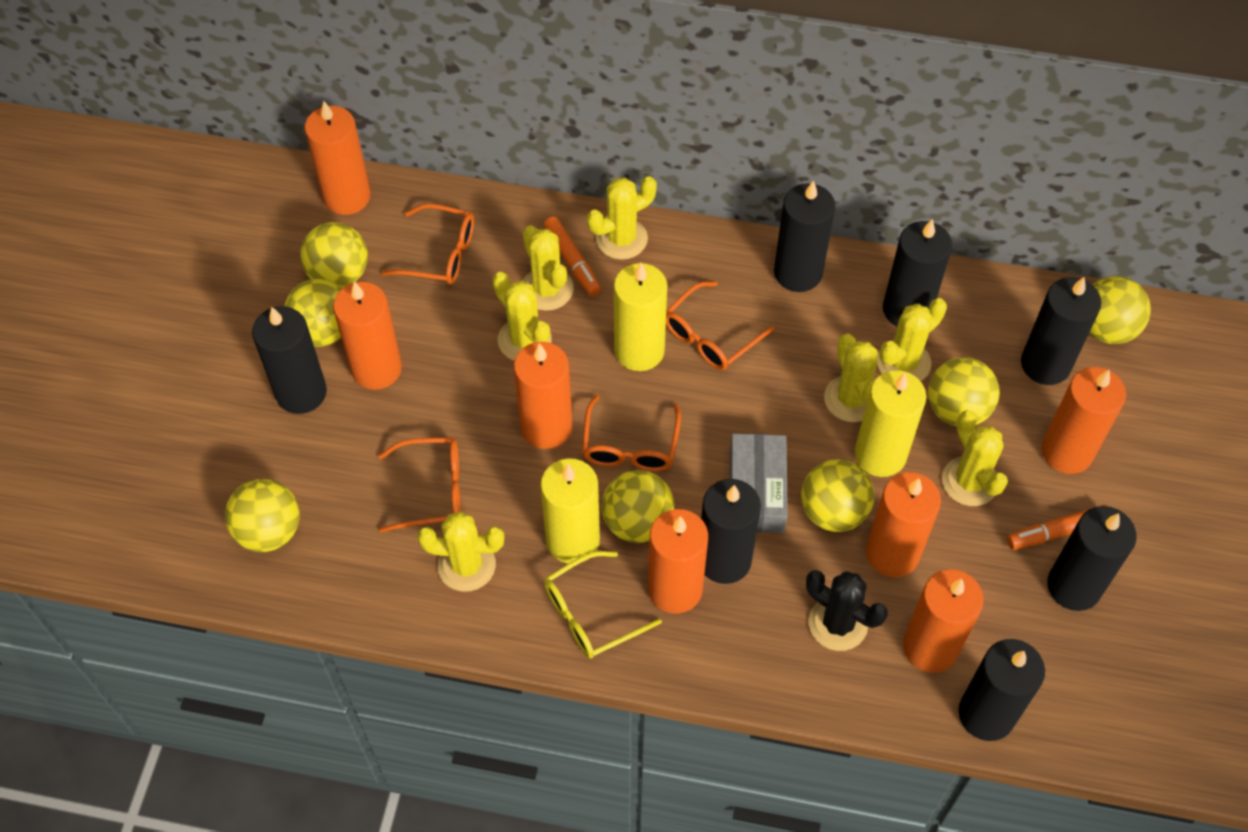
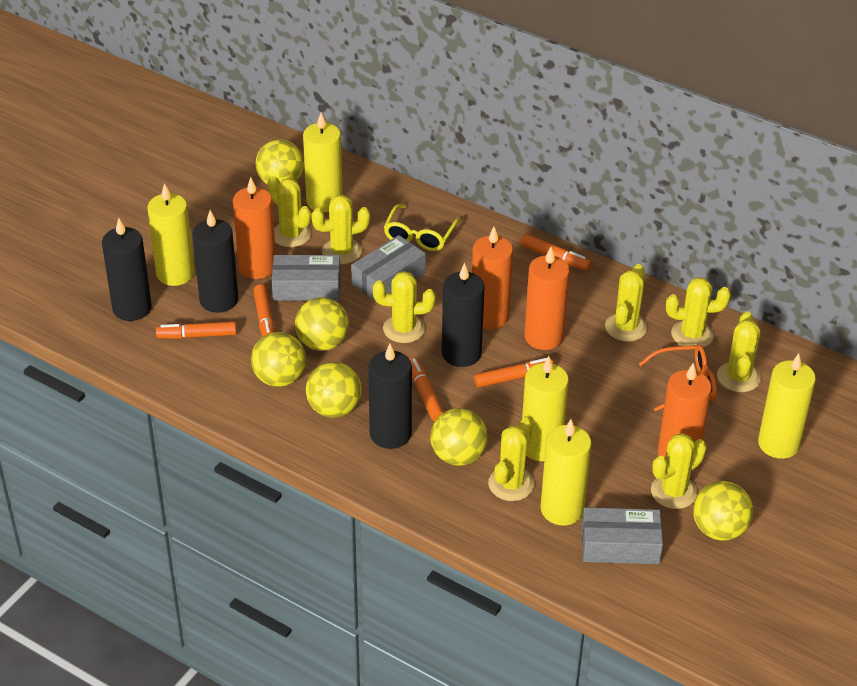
black cactus: 1 -> 0
black candle: 7 -> 4
grey box: 1 -> 3
orange candle: 7 -> 4
orange glasses: 4 -> 1
orange marker: 2 -> 5
yellow ball: 7 -> 6
yellow cactus: 7 -> 8
yellow candle: 3 -> 5

